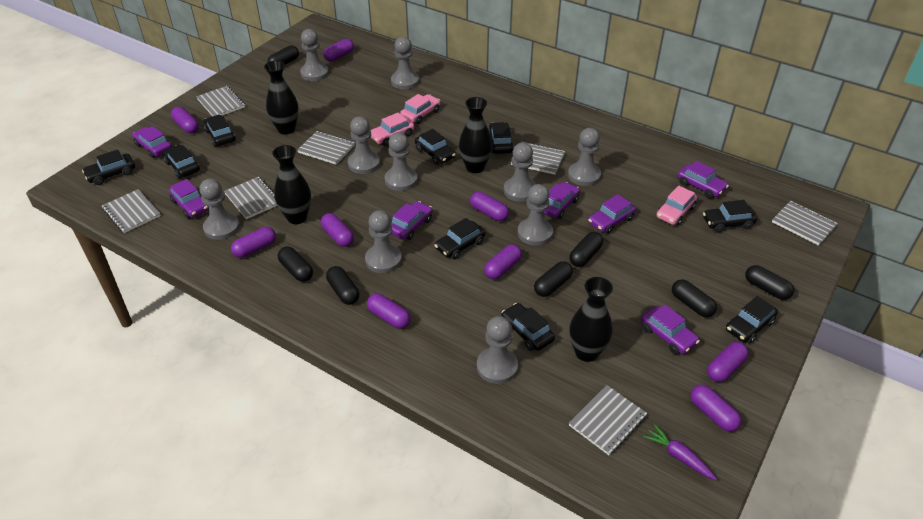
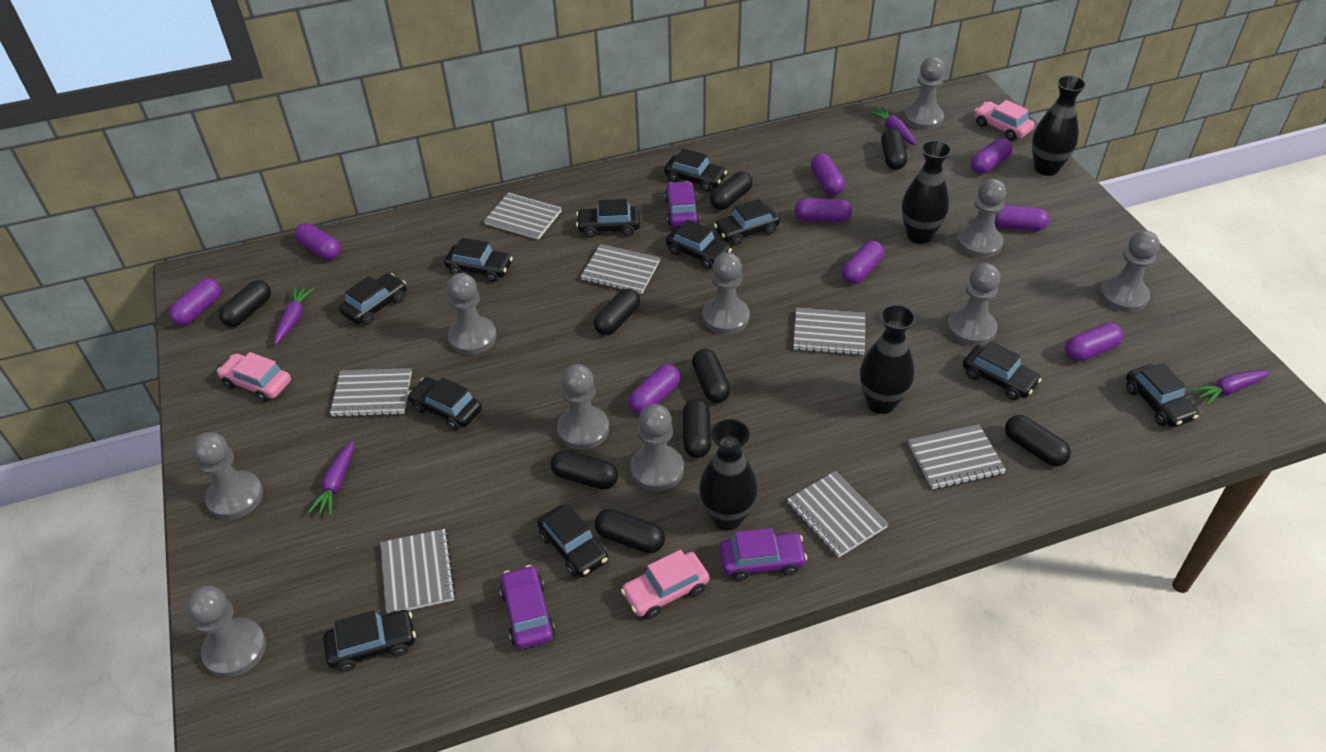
black capsule: 7 -> 9
black car: 9 -> 11
purple car: 7 -> 3
purple carrot: 1 -> 4

